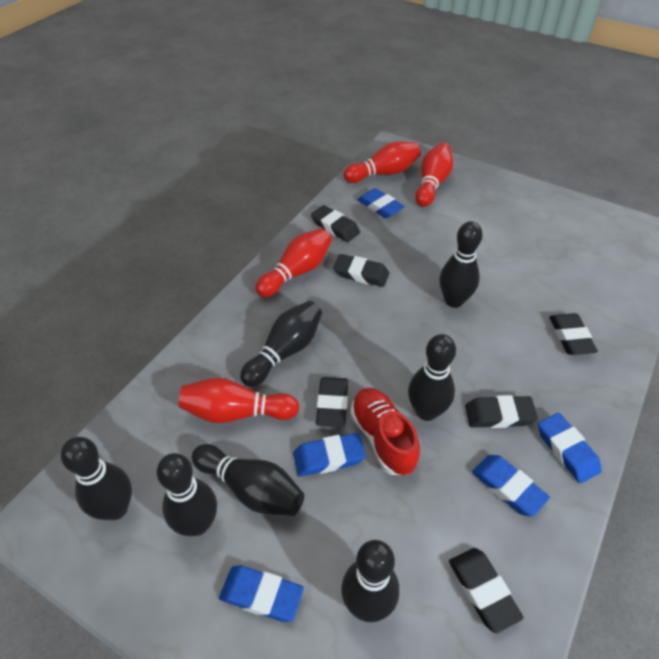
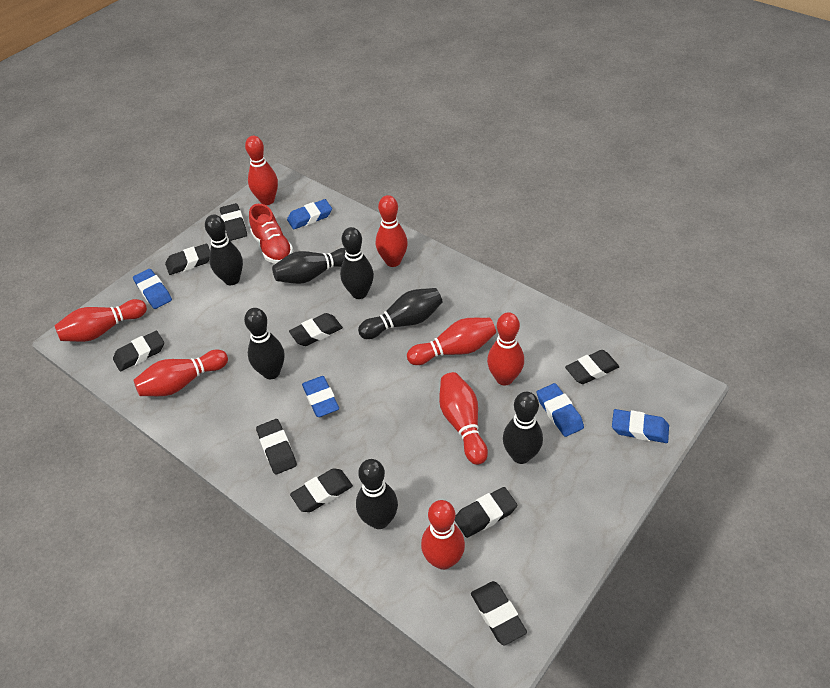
black eraser: 6 -> 9
red bowling pin: 4 -> 8

